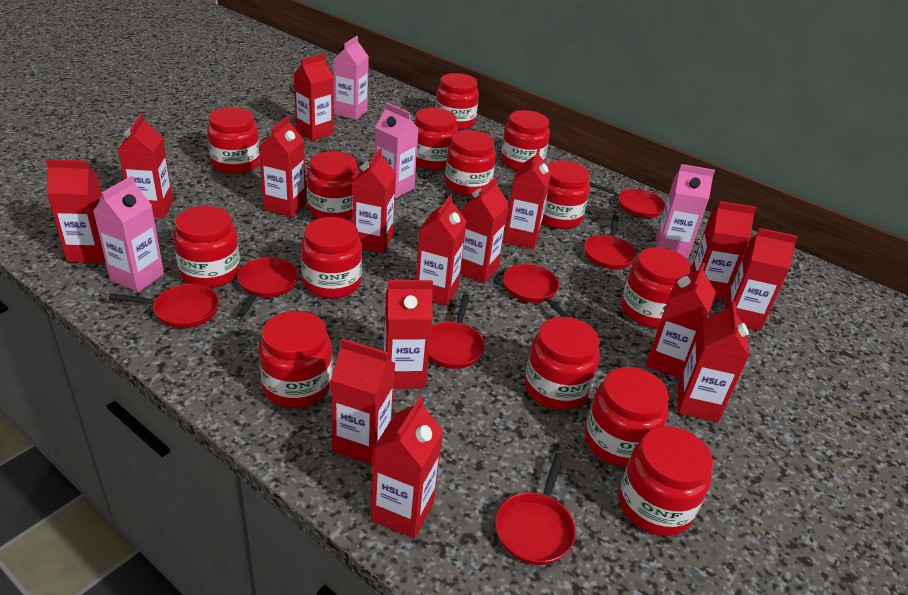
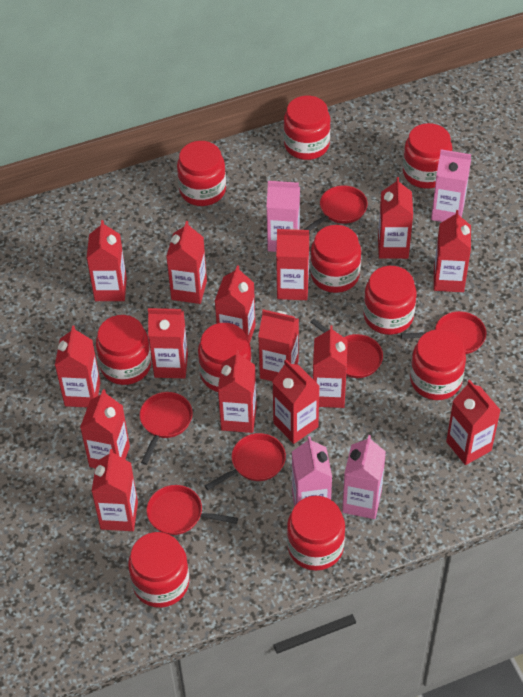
red jar: 14 -> 10
red pan: 7 -> 6

